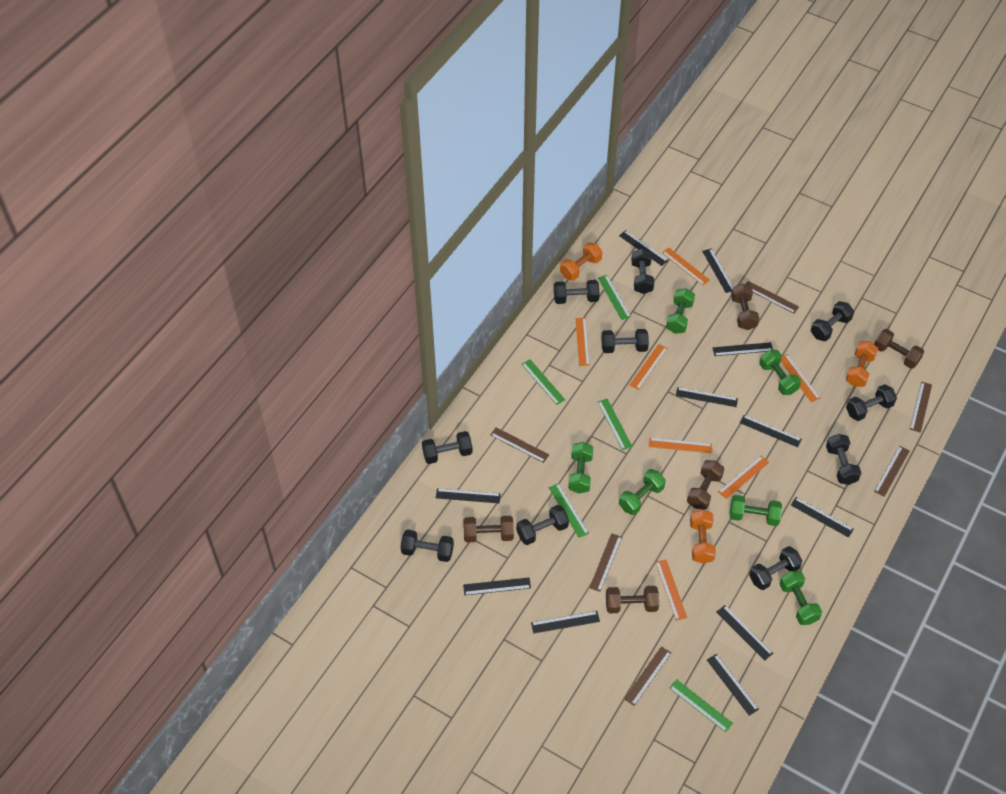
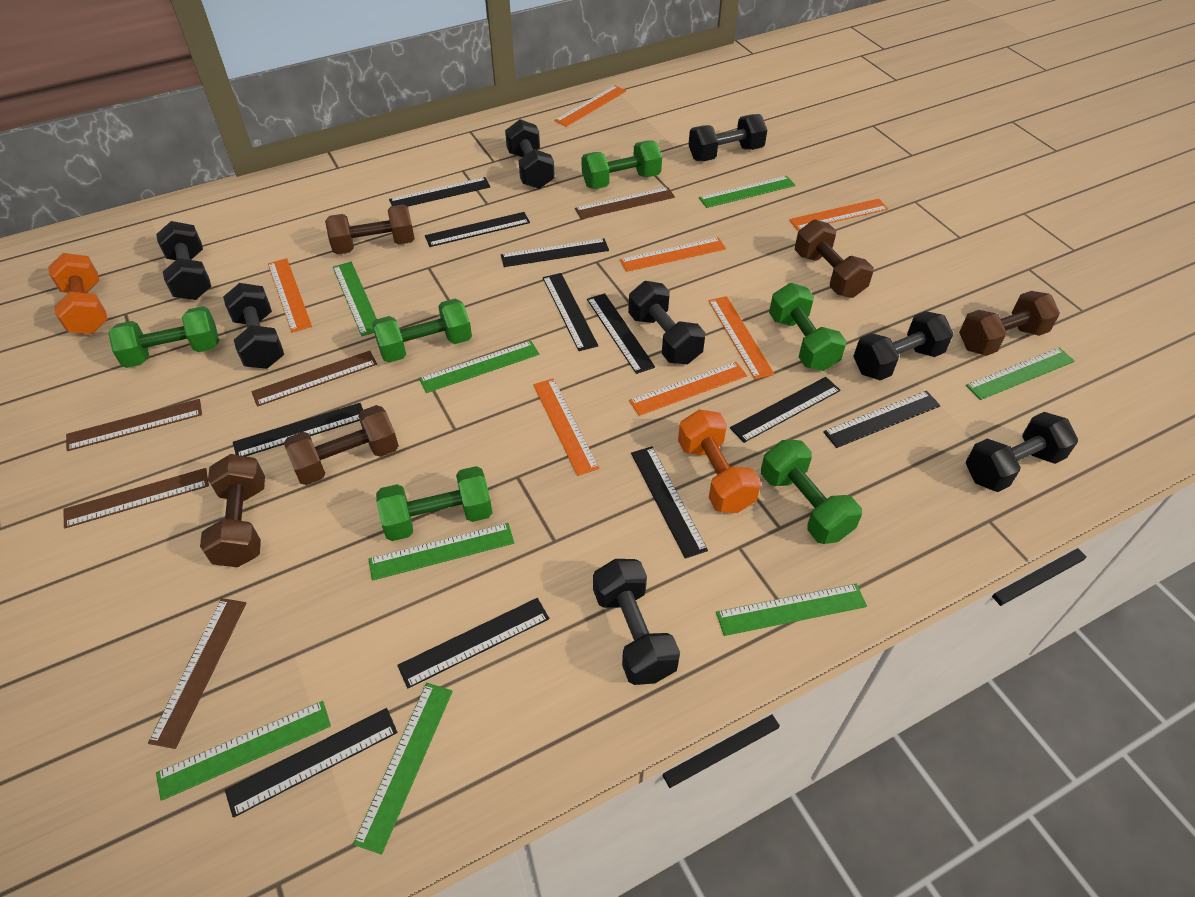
black dumbbell: 10 -> 8
brown ruler: 6 -> 5
green ruler: 5 -> 8
orange dumbbell: 3 -> 2

